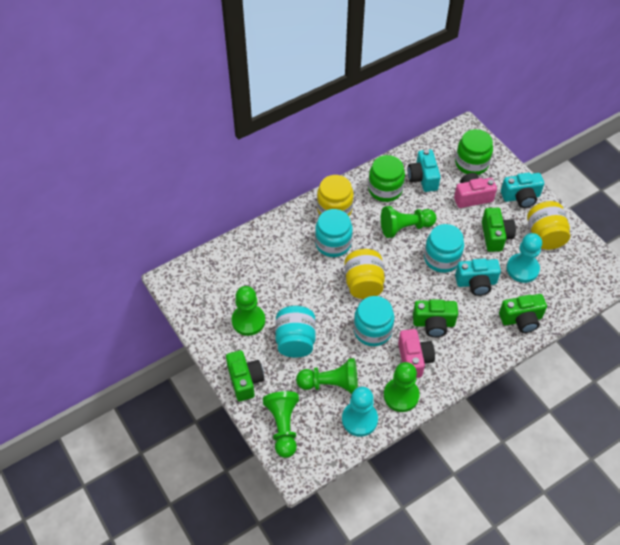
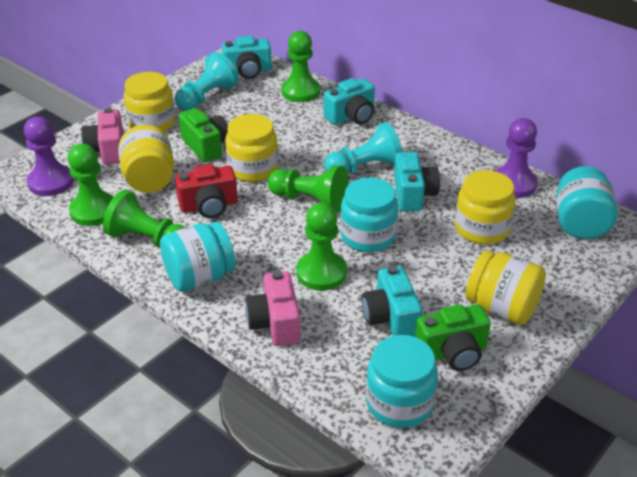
green camera: 4 -> 2
green jar: 2 -> 0
purple pawn: 0 -> 2
red camera: 0 -> 1
turquoise camera: 3 -> 4
yellow jar: 3 -> 5

